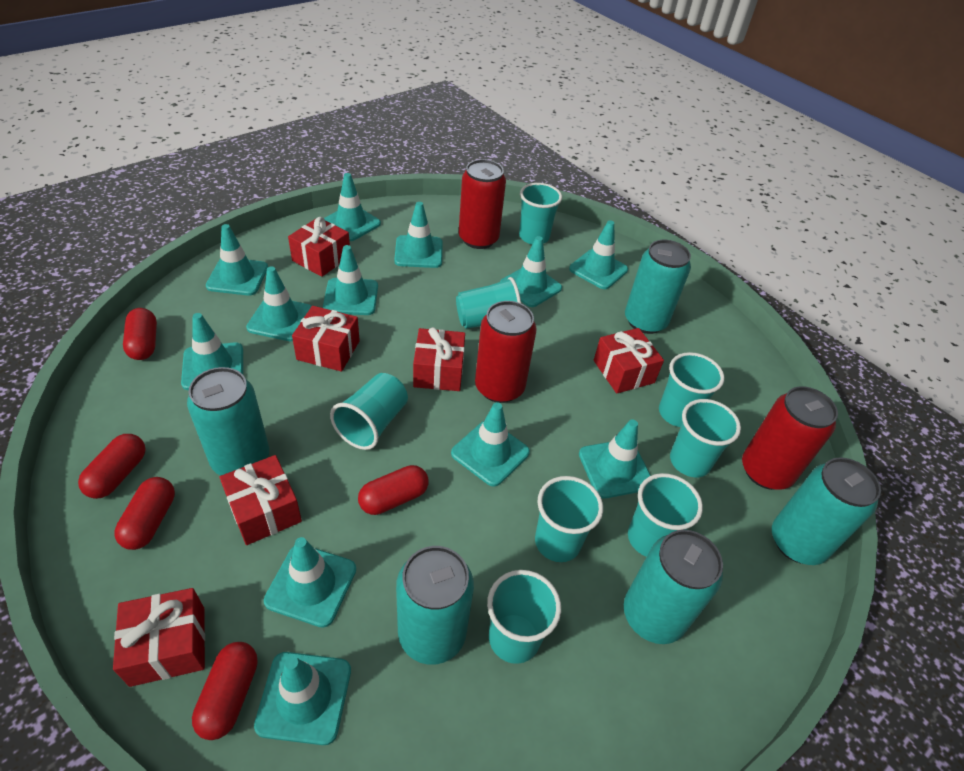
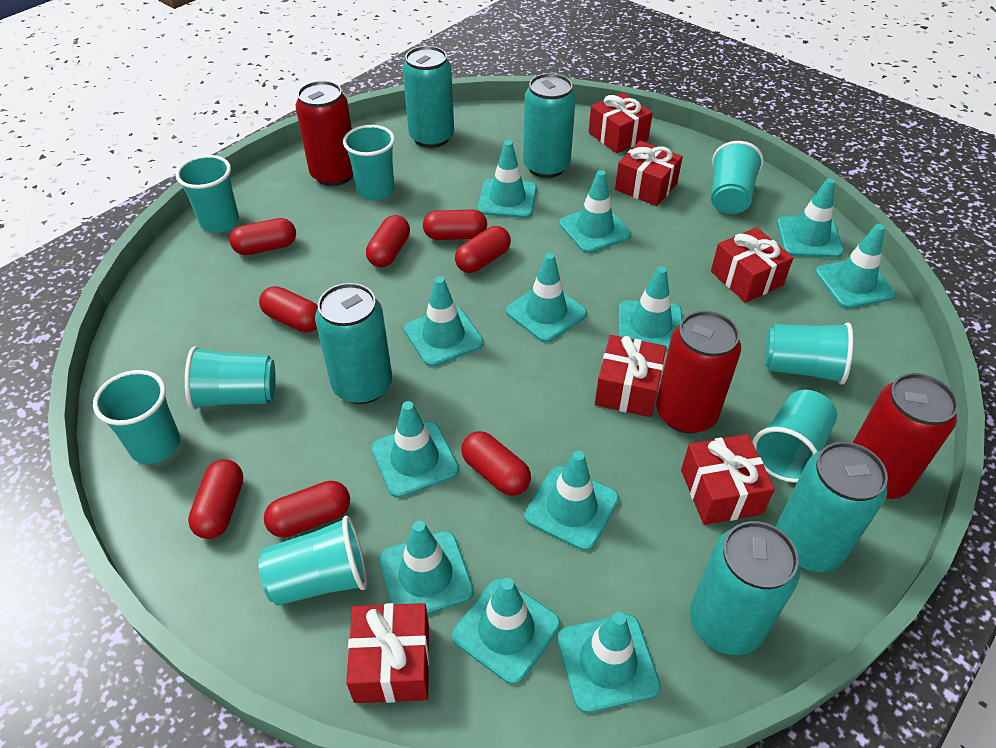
red capsule: 5 -> 8

